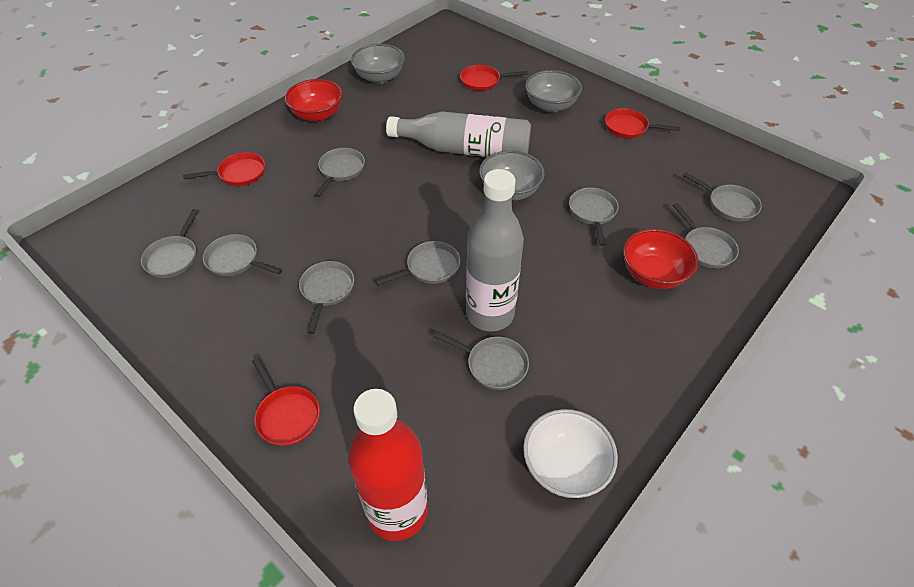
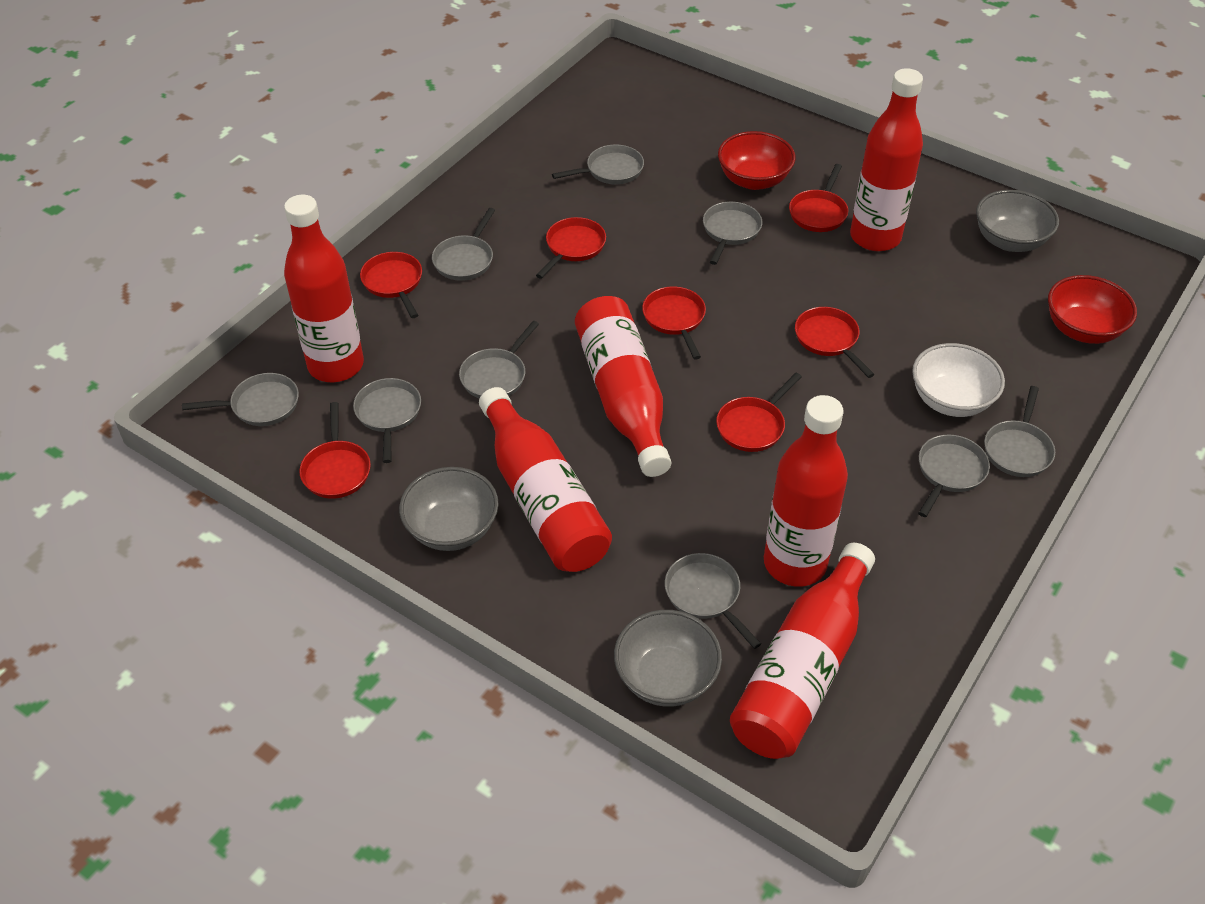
grey bottle: 2 -> 0
red bottle: 1 -> 6
red pan: 4 -> 7

